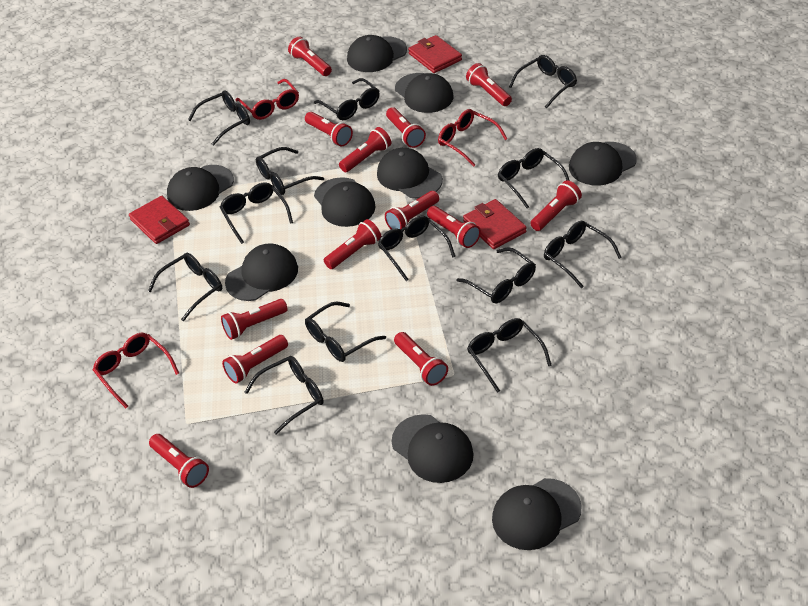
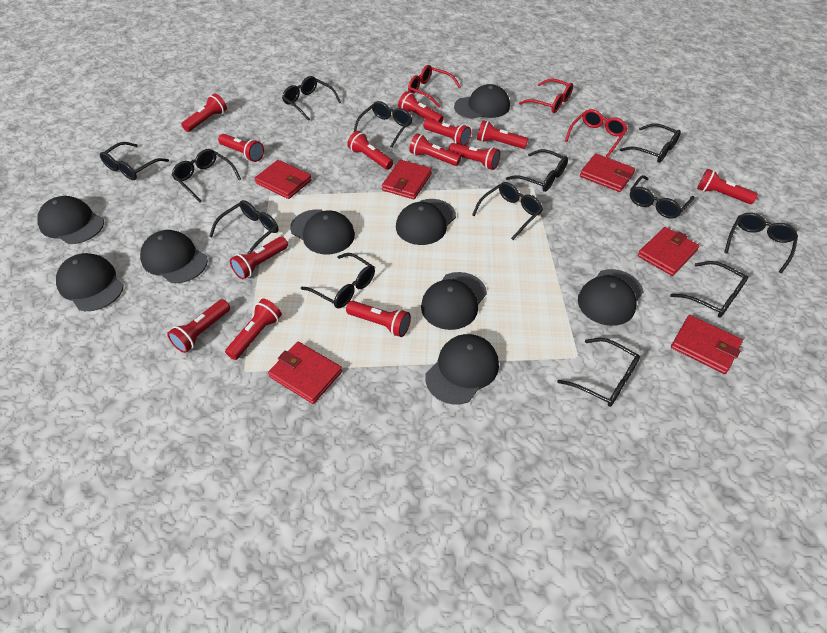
red wallet: 3 -> 6

